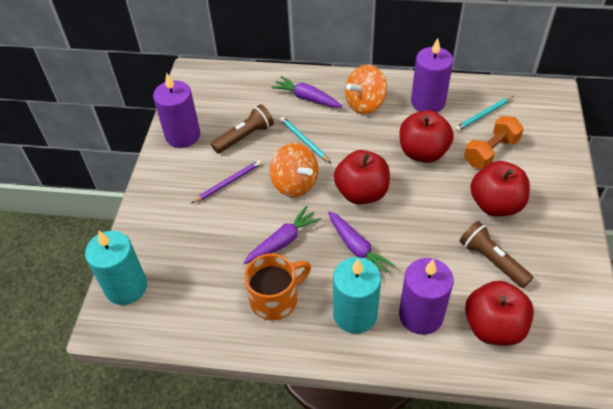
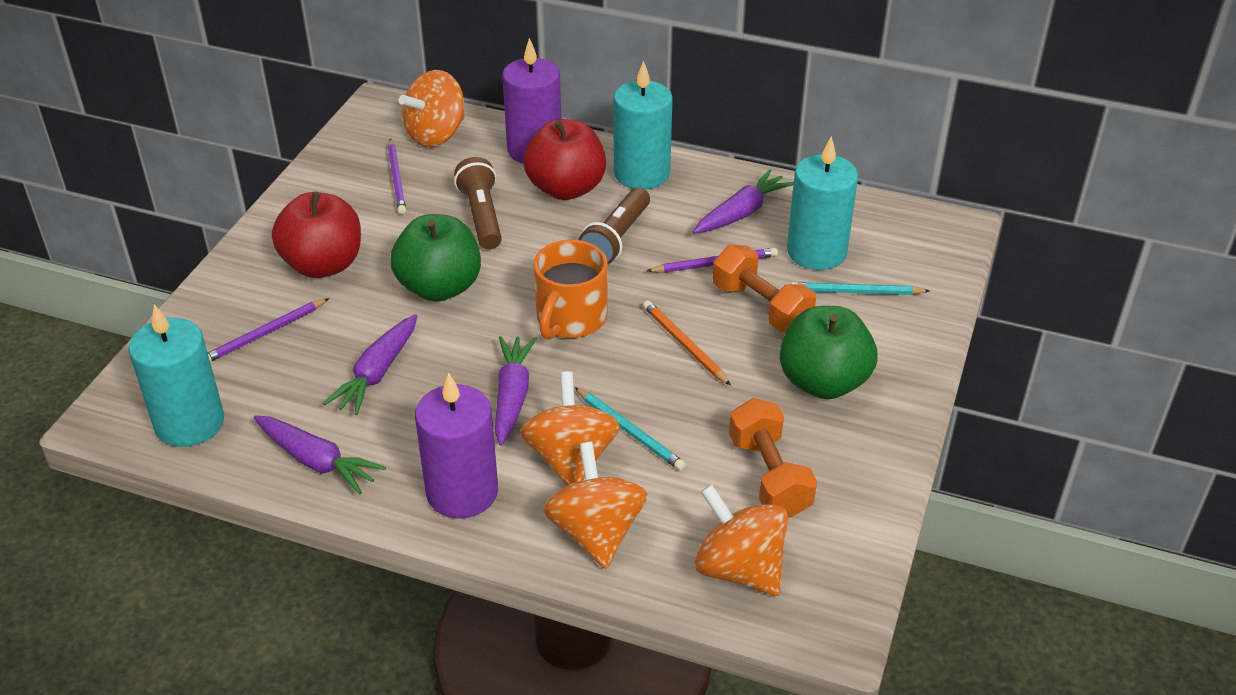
green apple: 0 -> 2
orange dumbbell: 1 -> 2
orange pencil: 0 -> 1
orange spinning top: 2 -> 4
purple candle: 3 -> 2
purple carrot: 3 -> 4
purple pencil: 1 -> 3
red apple: 4 -> 2
turquoise candle: 2 -> 3

